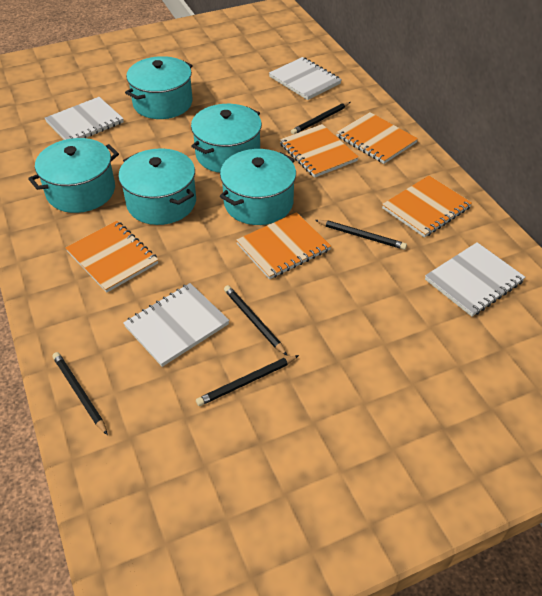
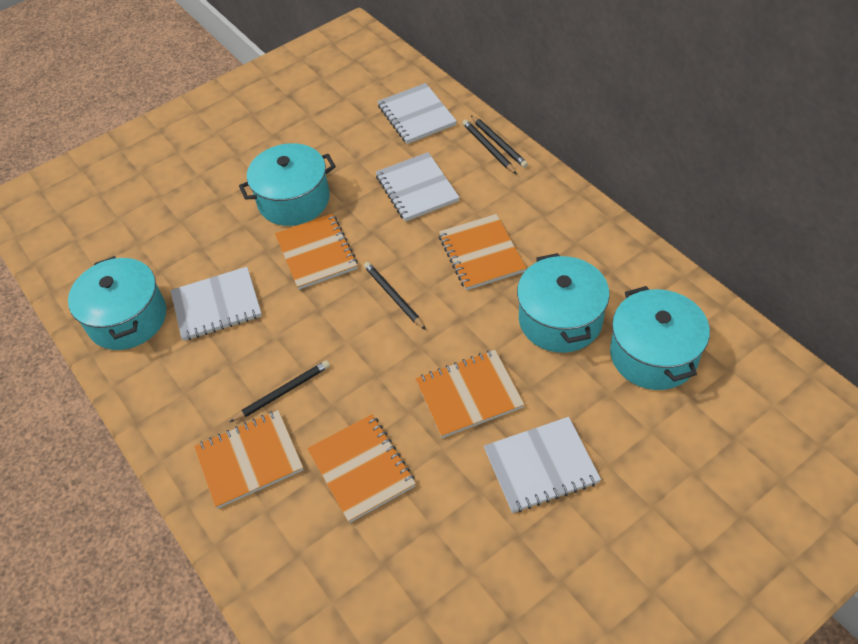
black pencil: 5 -> 4
turquoise pot: 5 -> 4

